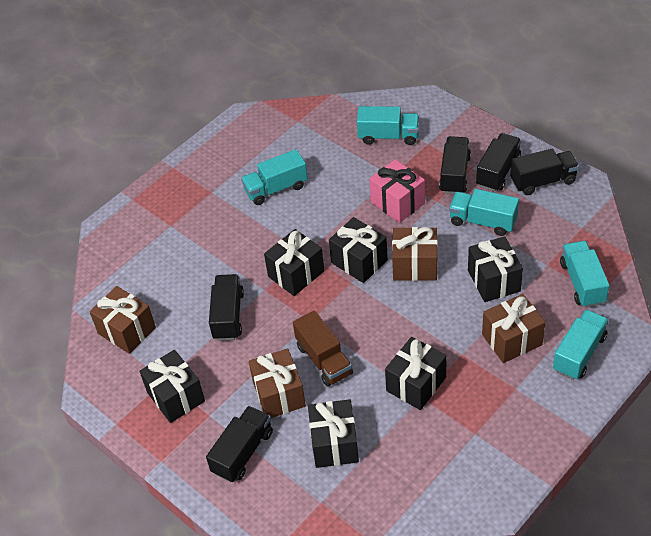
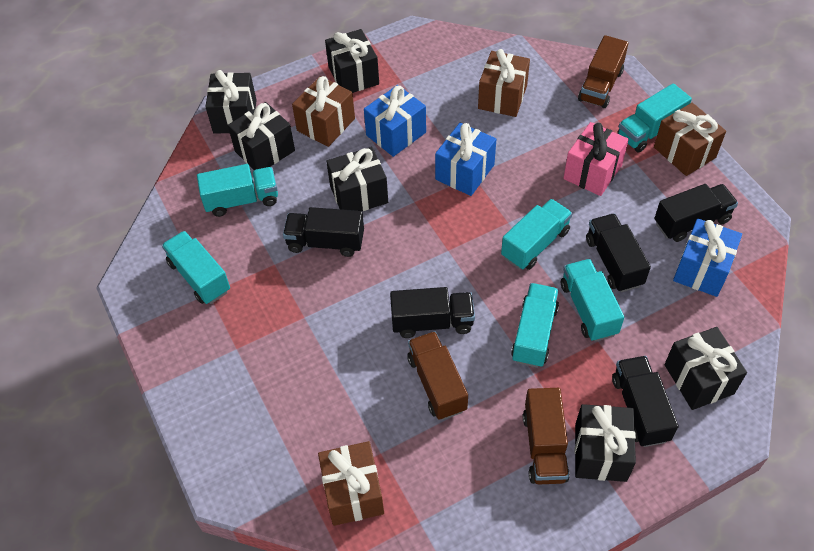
blue gift: 0 -> 3
brown truck: 1 -> 3
turquoise truck: 5 -> 6

